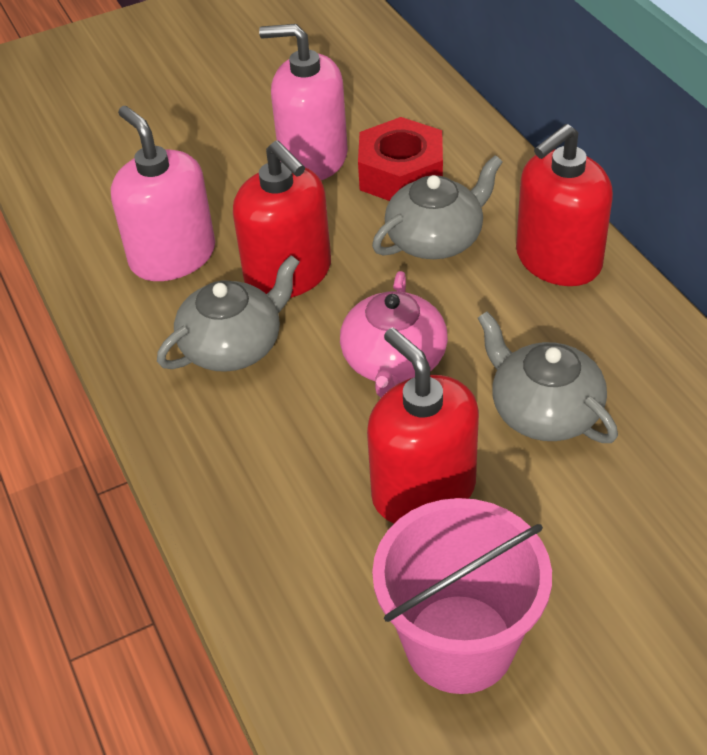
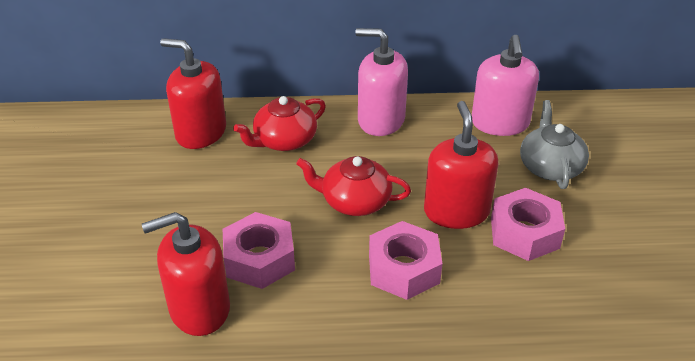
grey teapot: 3 -> 1
pink bucket: 1 -> 0
pink nut: 0 -> 3
pink teapot: 1 -> 0
red nut: 1 -> 0
red teapot: 0 -> 2

